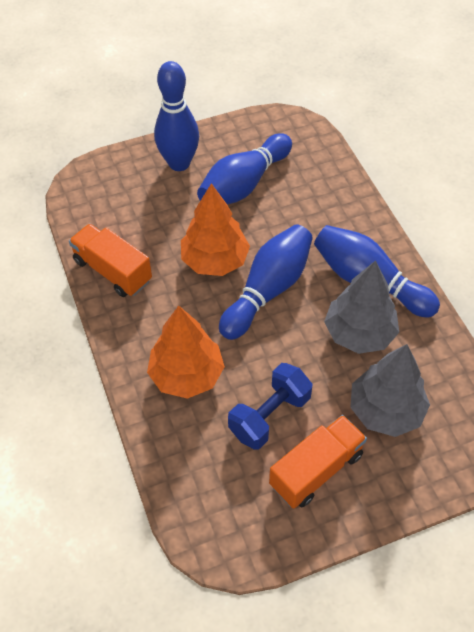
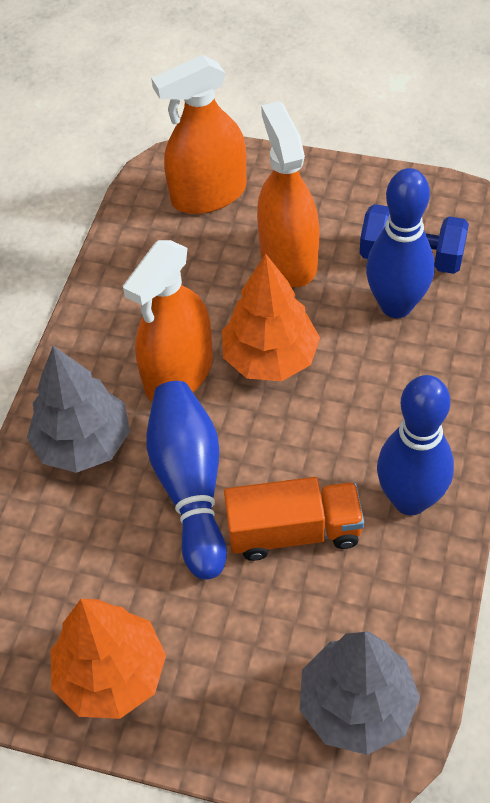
blue bowling pin: 4 -> 3
orange spray bottle: 0 -> 3
orange truck: 2 -> 1

